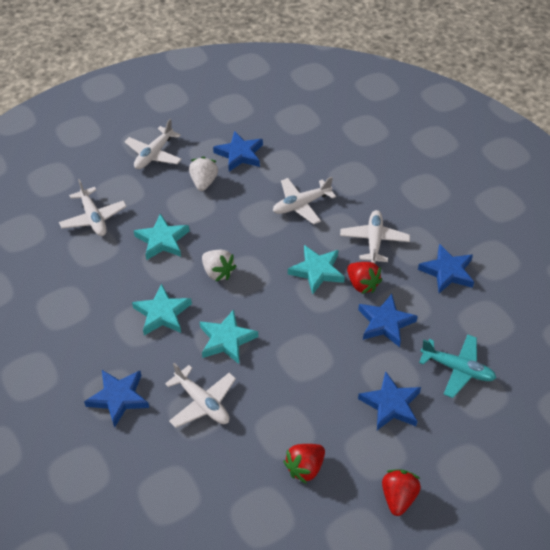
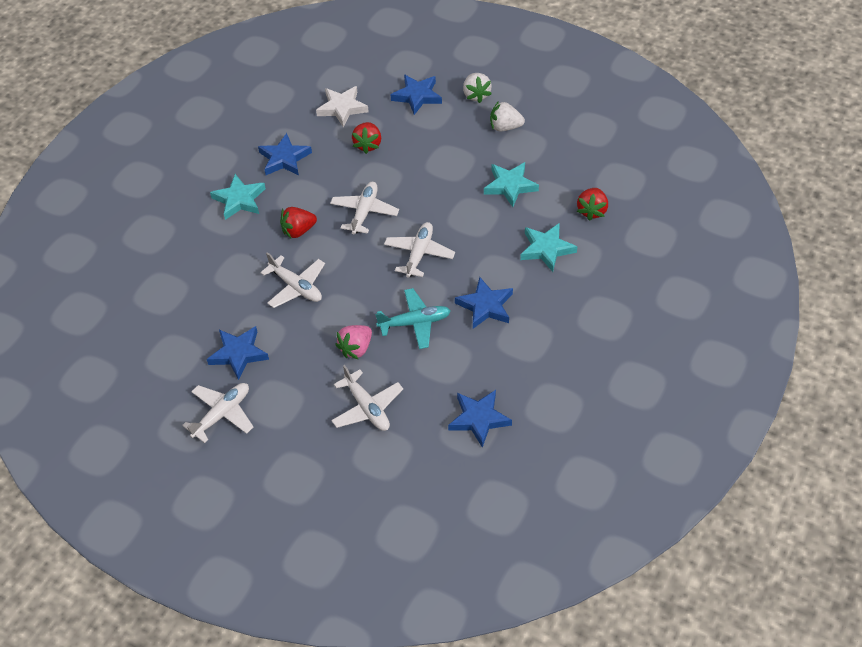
pink strawberry: 0 -> 1
turquoise star: 4 -> 3
white star: 0 -> 1

